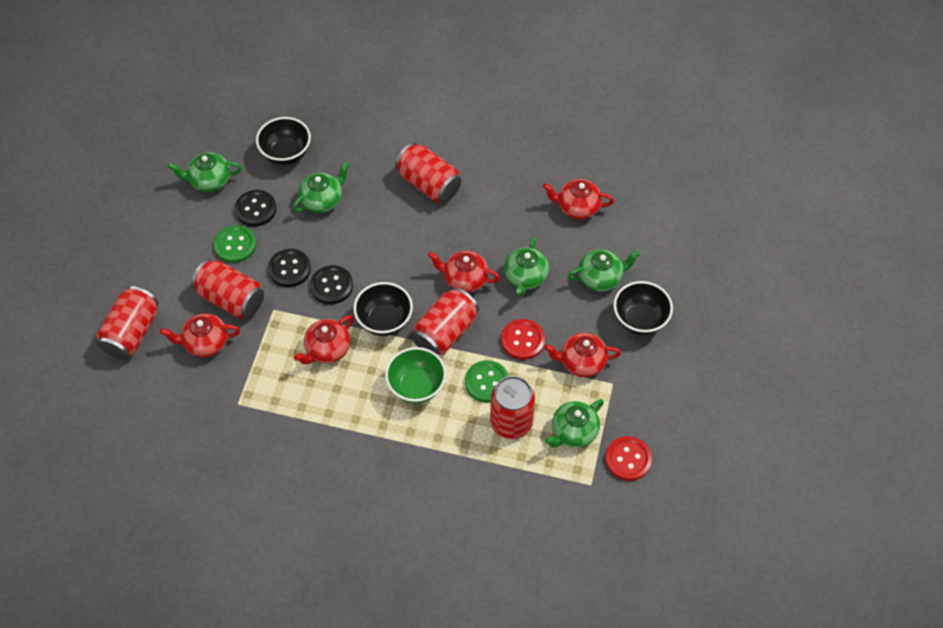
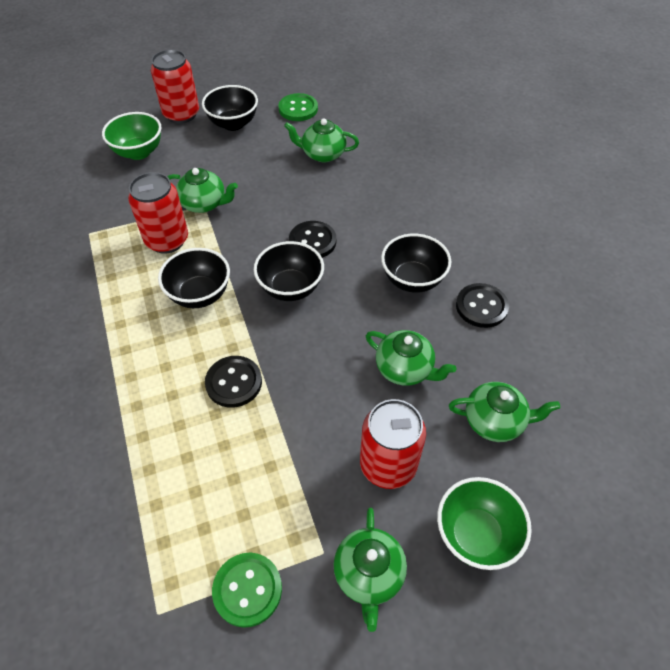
black bowl: 3 -> 4
green bowl: 1 -> 2
red button: 2 -> 0
red can: 5 -> 3
red teapot: 5 -> 0

